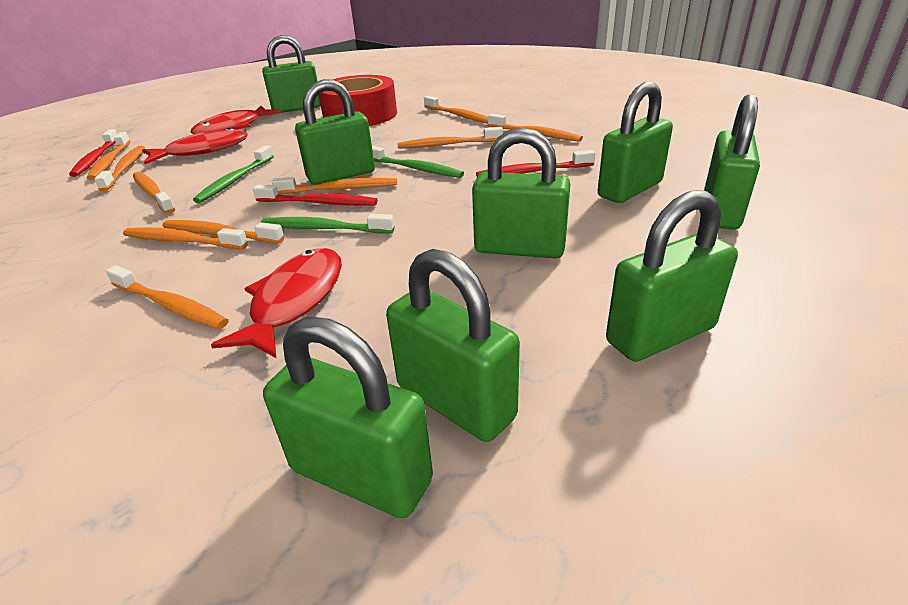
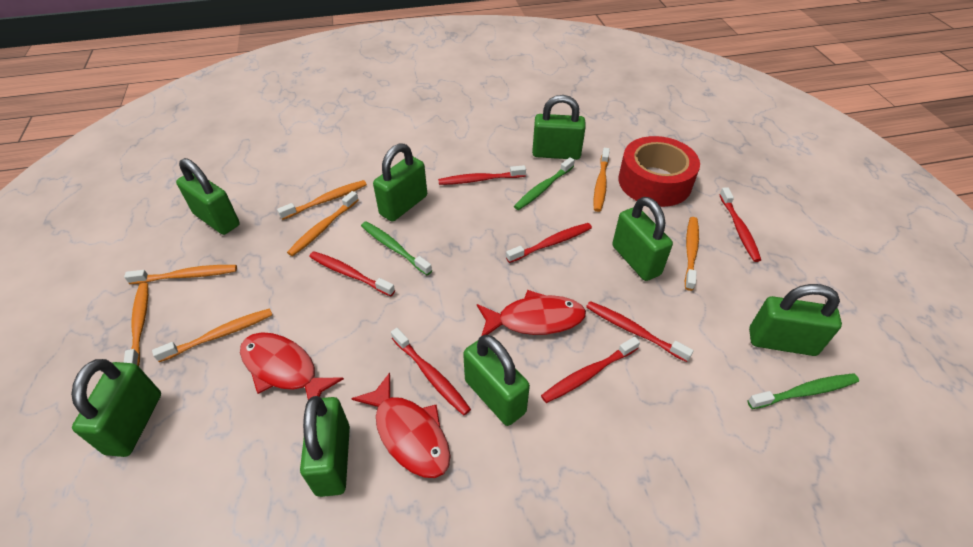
orange toothbrush: 10 -> 7
red toothbrush: 3 -> 7

